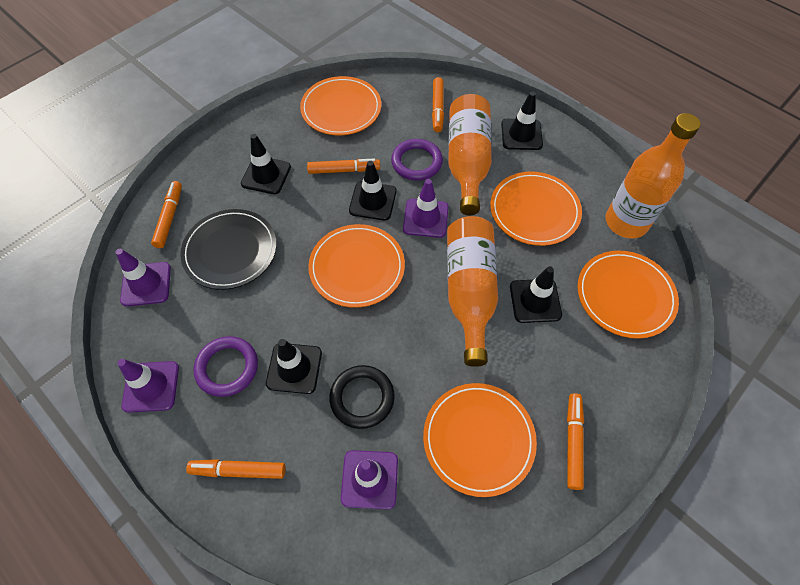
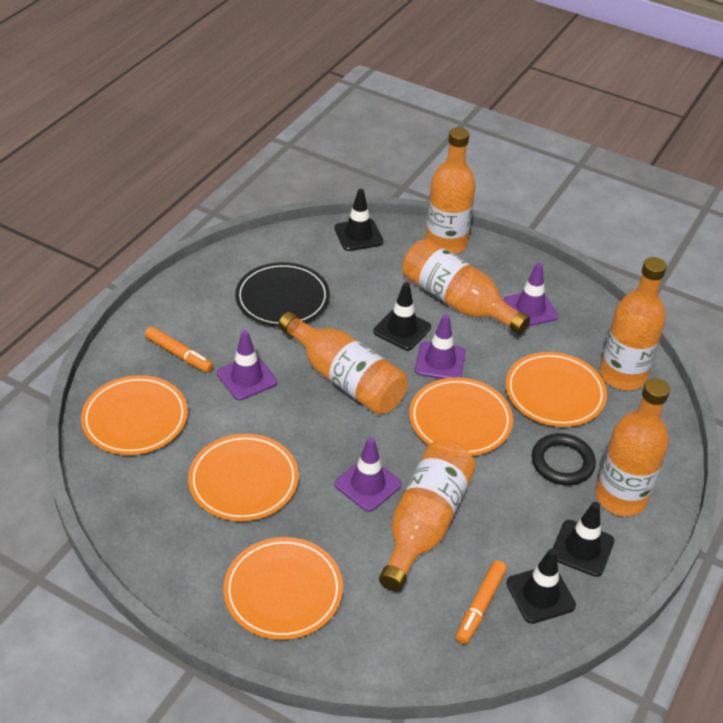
black traffic cone: 5 -> 4
orange bottle: 3 -> 6
orange marker: 5 -> 2
purple ring: 2 -> 0

